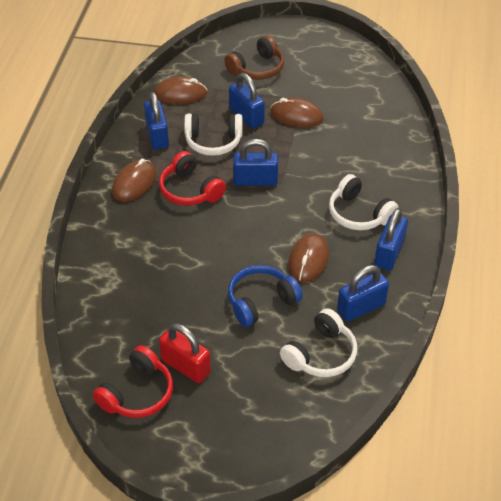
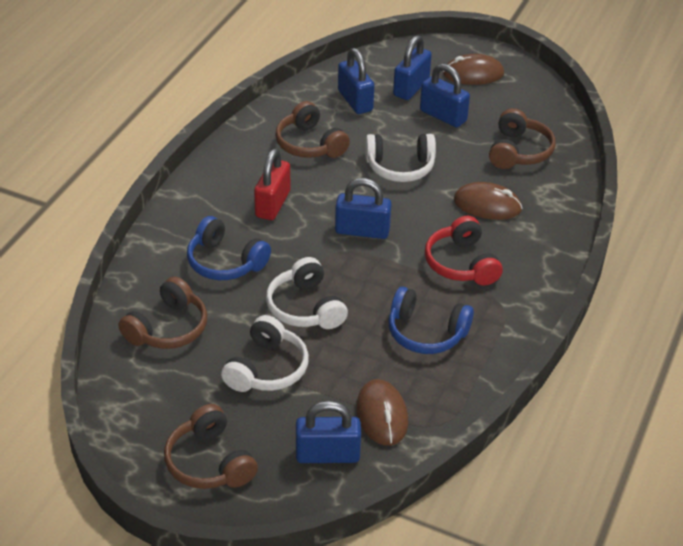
blue headphones: 1 -> 2
brown headphones: 1 -> 4
brown mouse: 4 -> 3
red headphones: 2 -> 1

